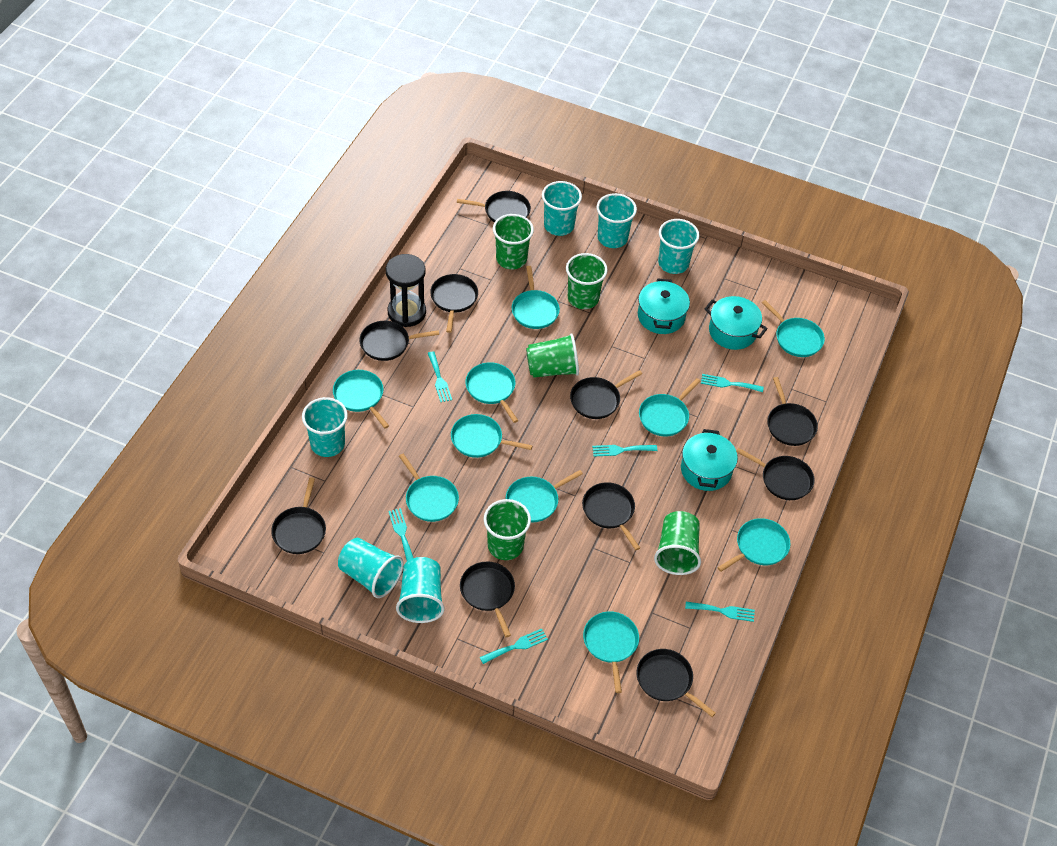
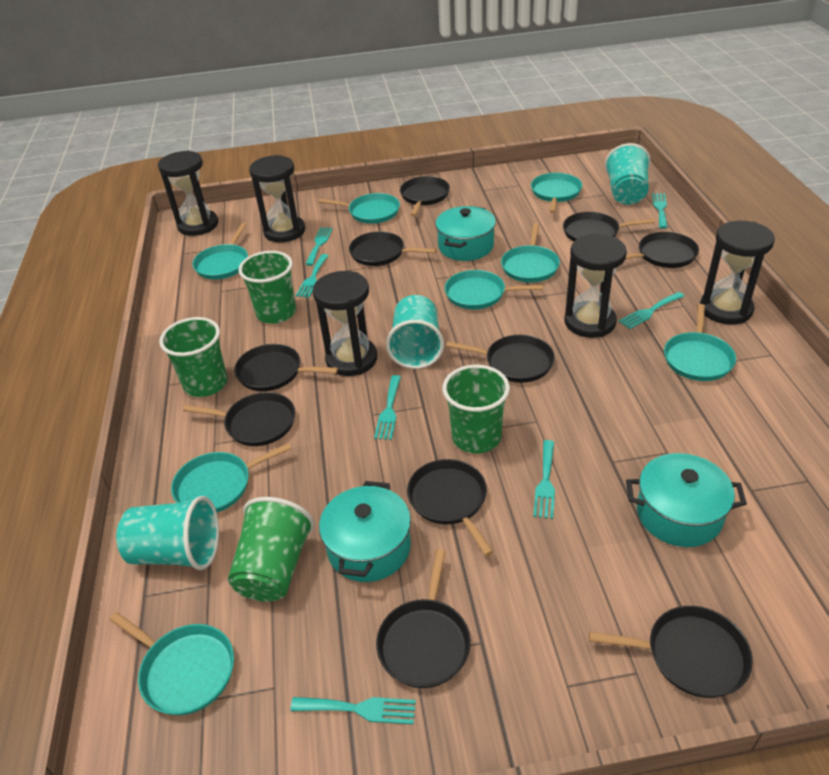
black hourglass: 1 -> 5
green cup: 5 -> 4
turquoise cup: 6 -> 3
turquoise fork: 6 -> 7
turquoise pan: 10 -> 8

